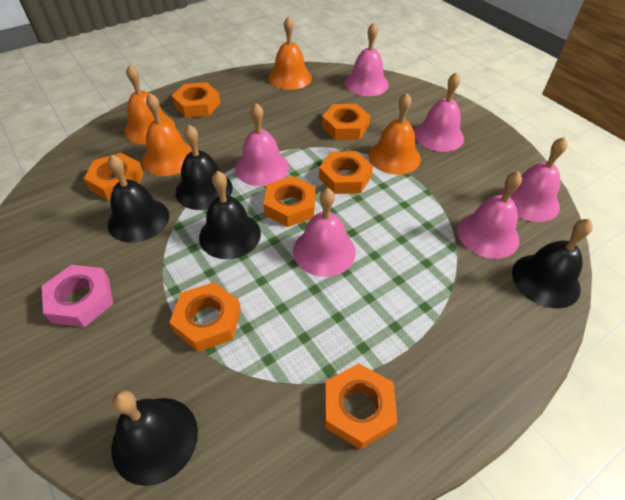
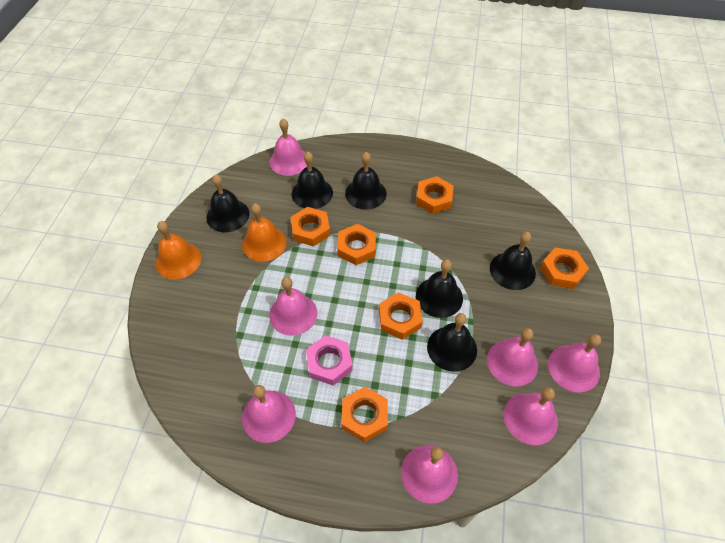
black bell: 5 -> 6
orange bell: 4 -> 2
orange nut: 7 -> 6
pink bell: 6 -> 7

